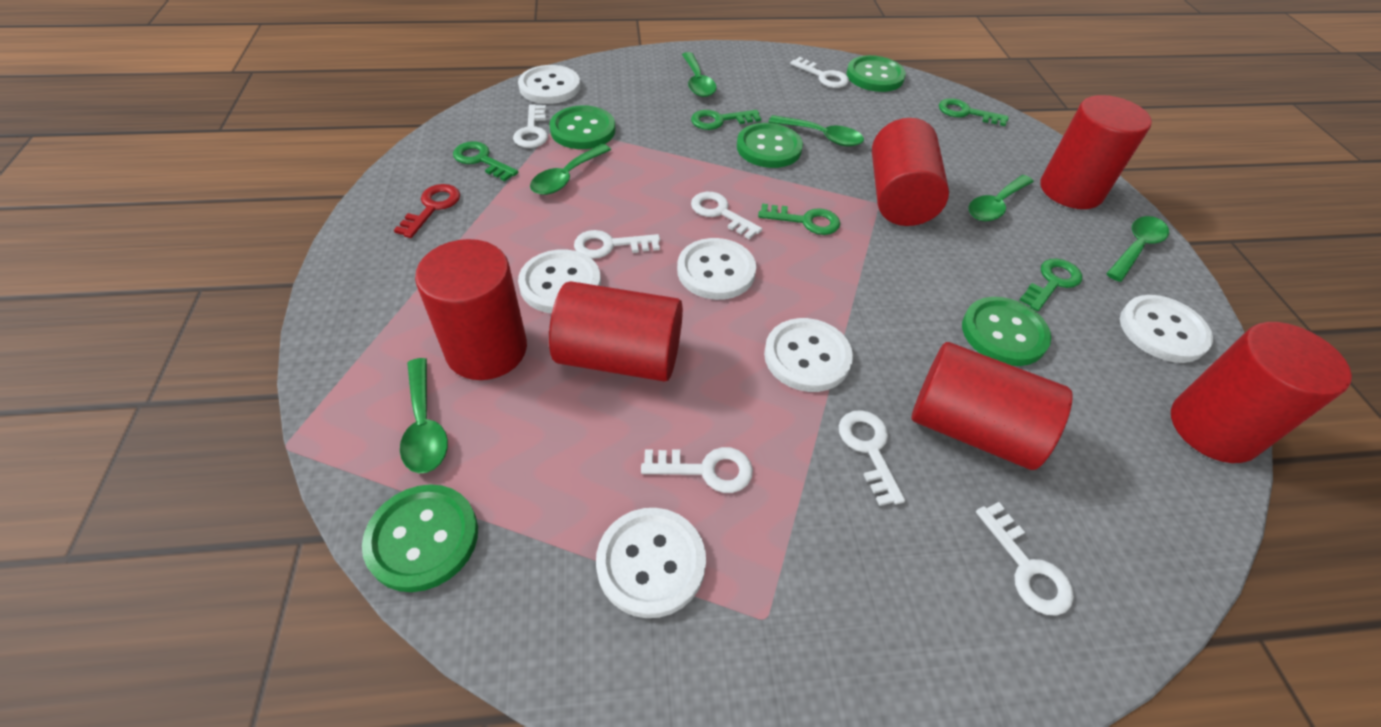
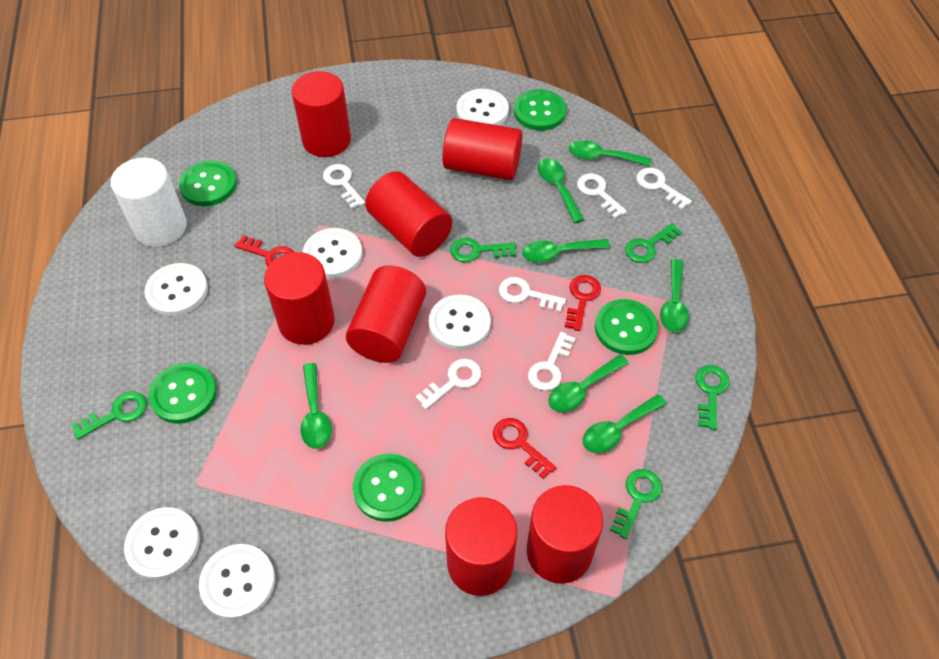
green spoon: 6 -> 7
red cylinder: 6 -> 7
red key: 1 -> 3
white cylinder: 0 -> 1
white key: 7 -> 6

